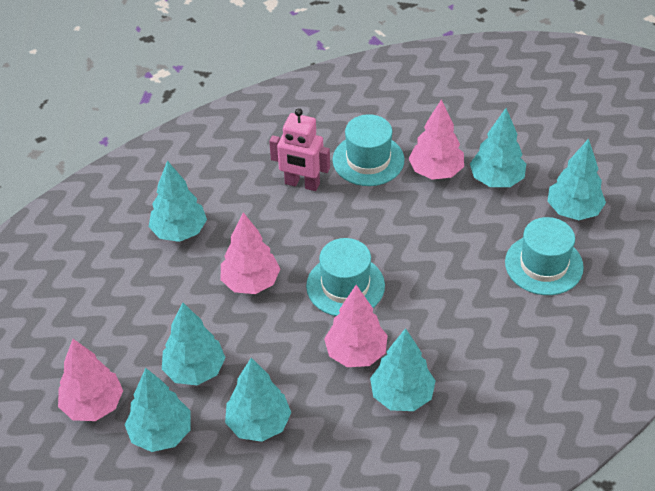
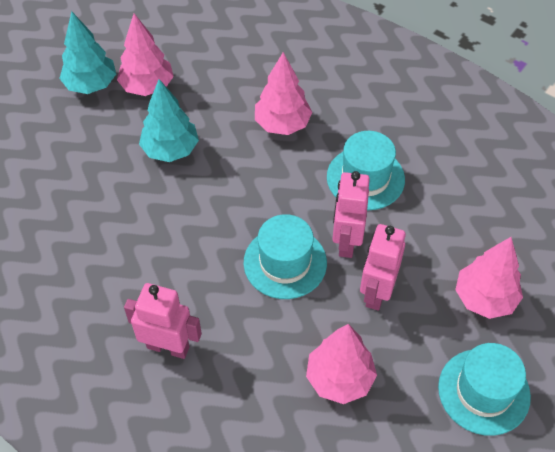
pink robot: 1 -> 3
turquoise tree: 7 -> 2

